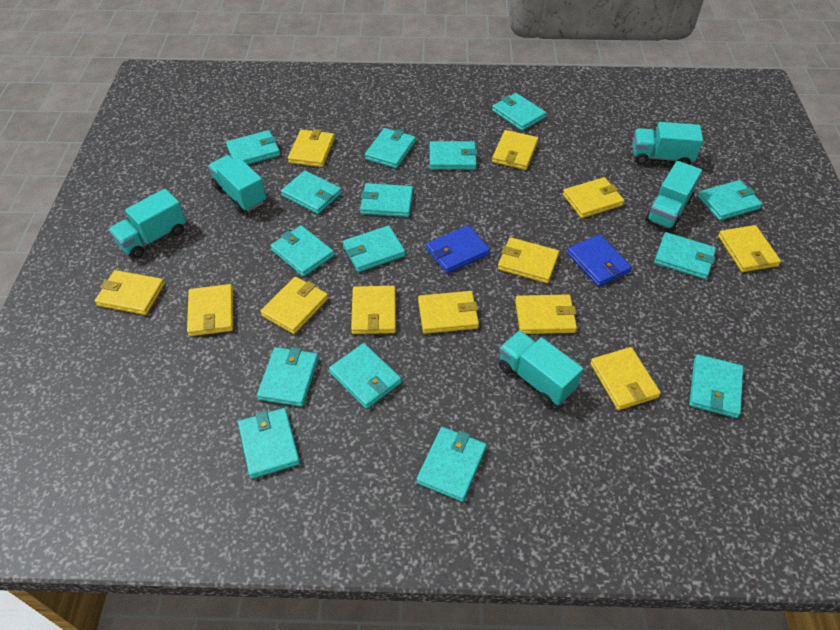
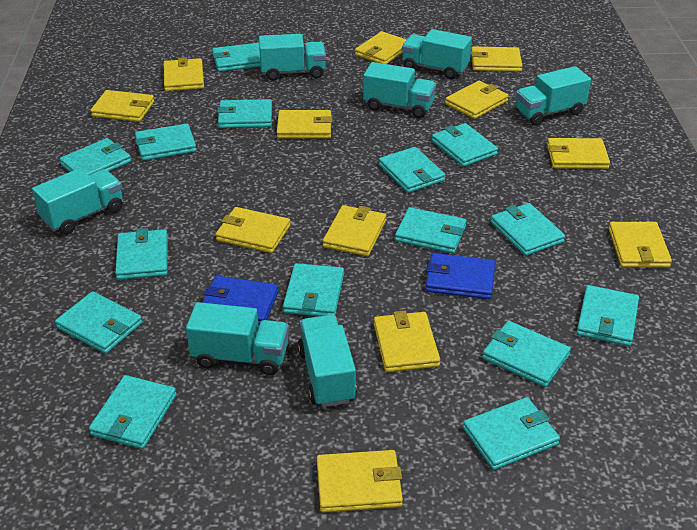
turquoise truck: 5 -> 7

